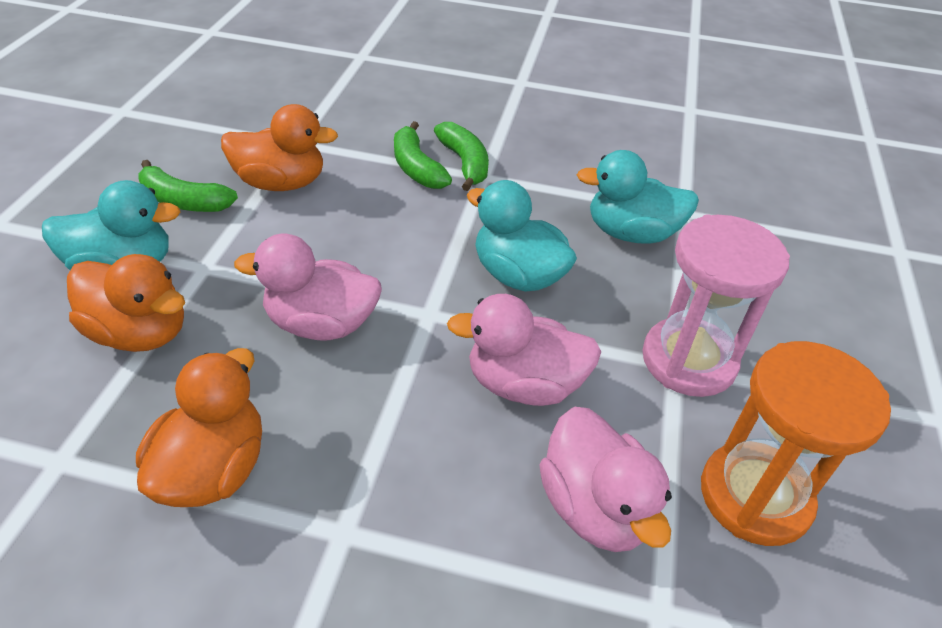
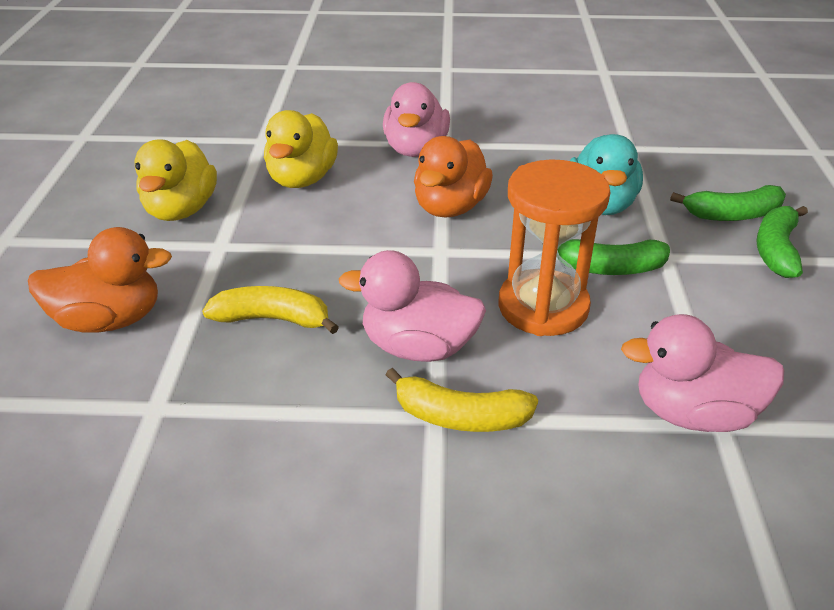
orange duck: 3 -> 2
pink hourglass: 1 -> 0
turquoise duck: 3 -> 1
yellow banana: 0 -> 2
yellow duck: 0 -> 2

